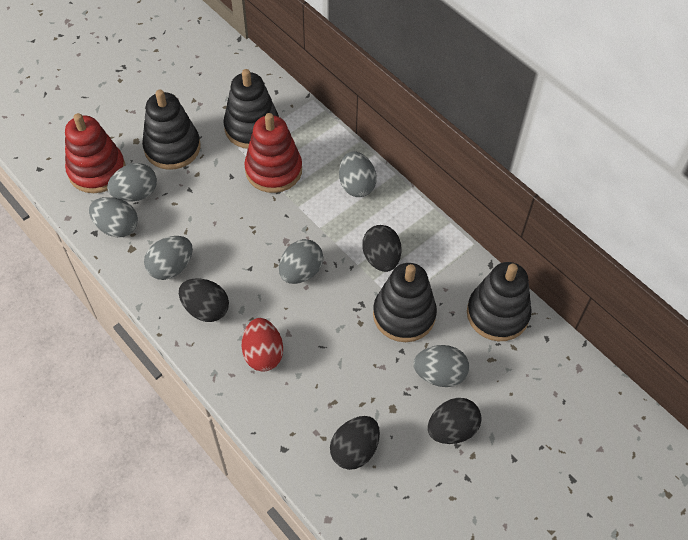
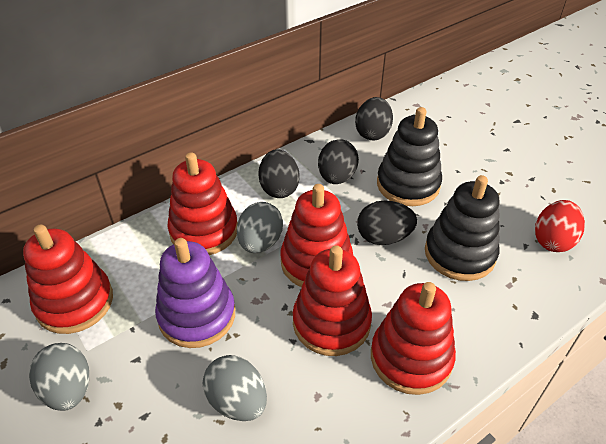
black stacking toy: 4 -> 2
grey egg: 6 -> 3
purple stacking toy: 0 -> 1
red stacking toy: 2 -> 5

